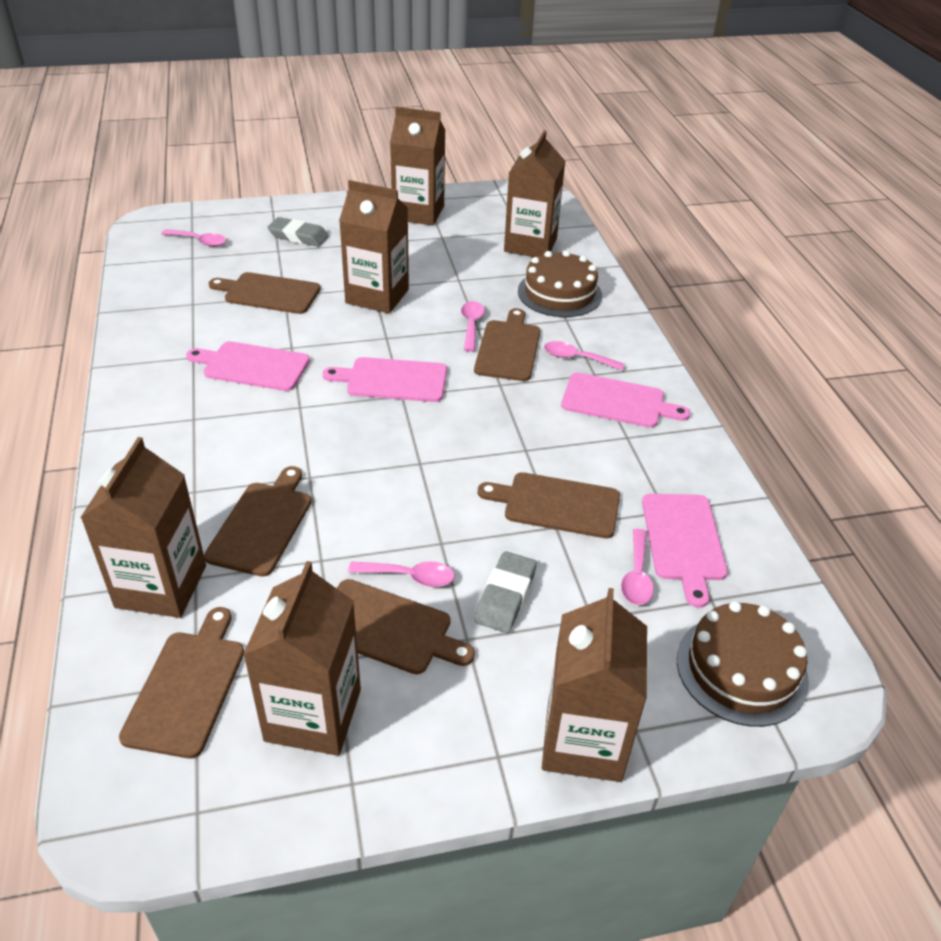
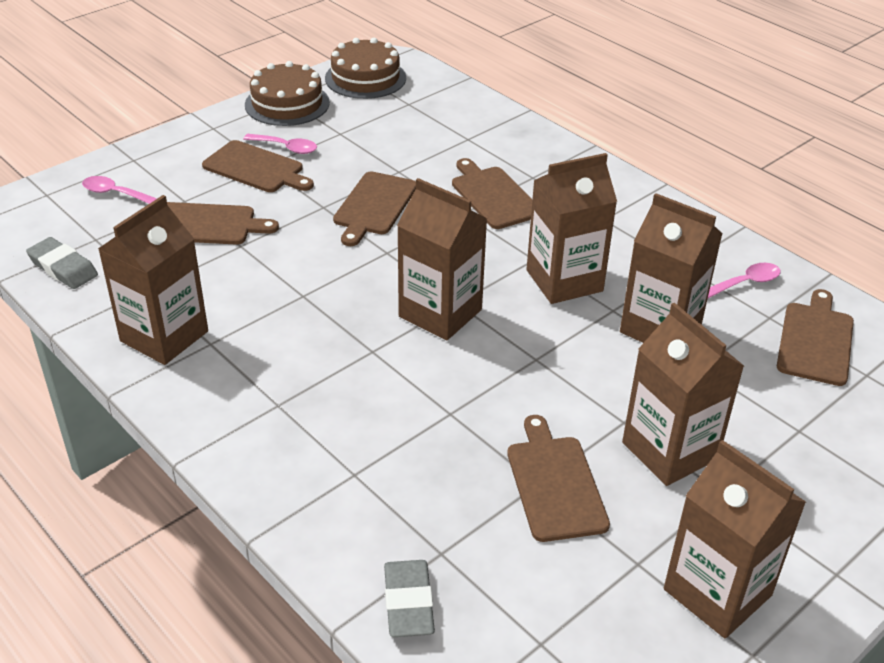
pink cutting board: 4 -> 0
pink spoon: 5 -> 3

